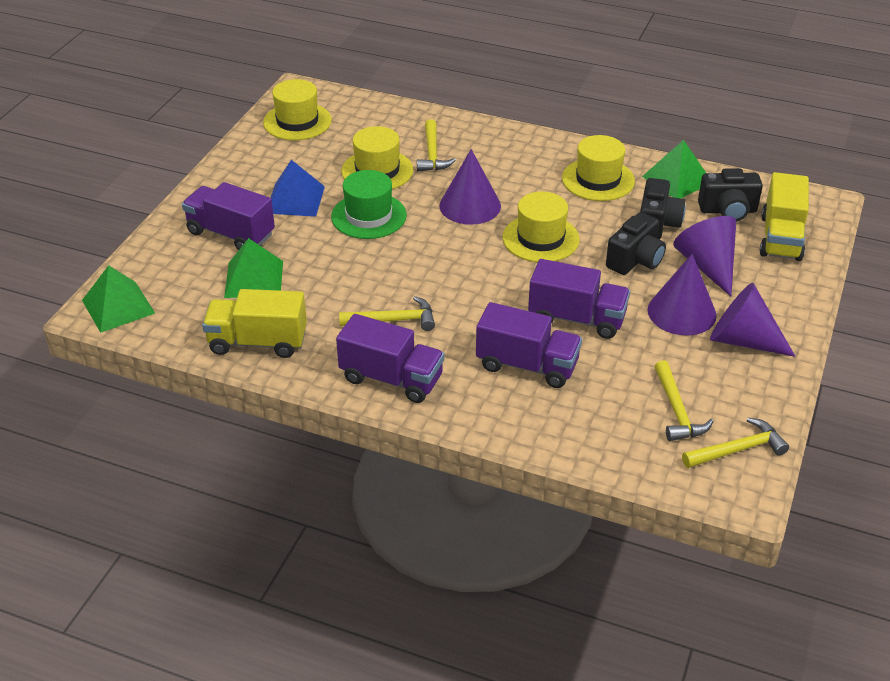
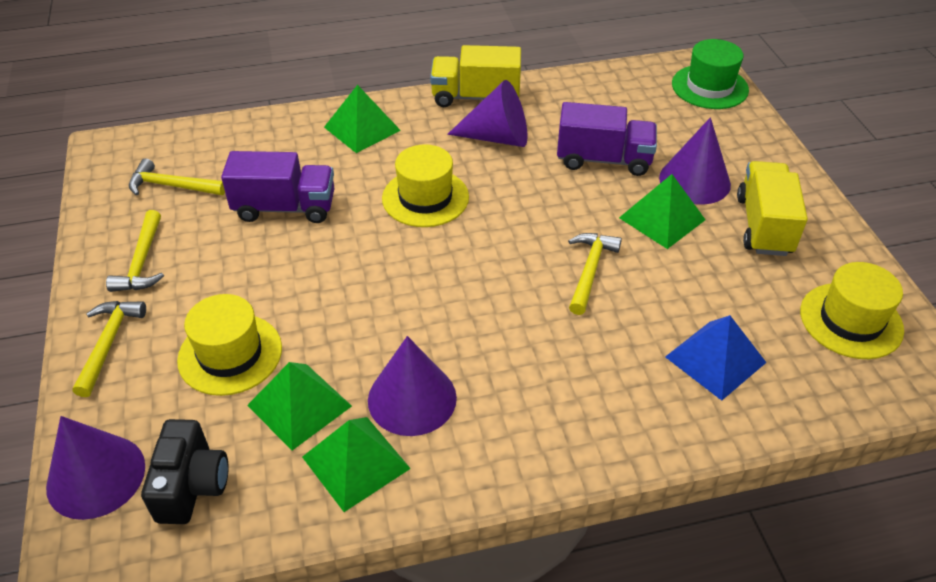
black camera: 3 -> 1
green pyramid: 3 -> 4
purple truck: 4 -> 2
yellow hat: 4 -> 3

